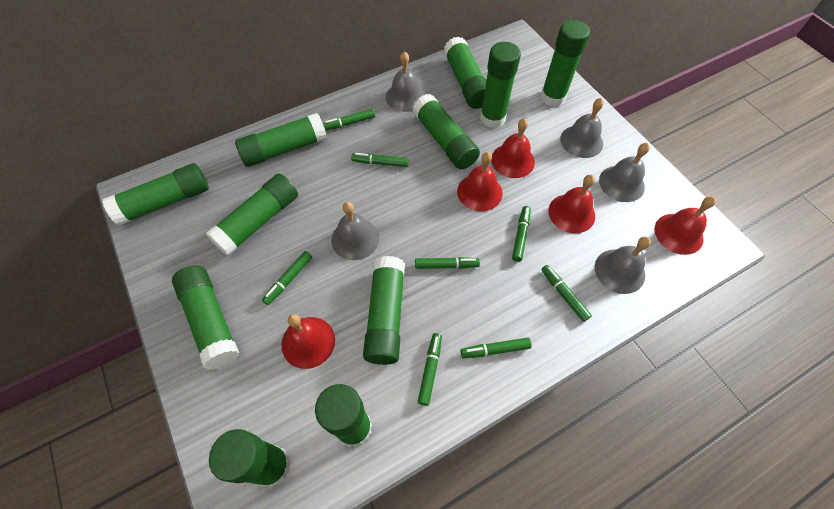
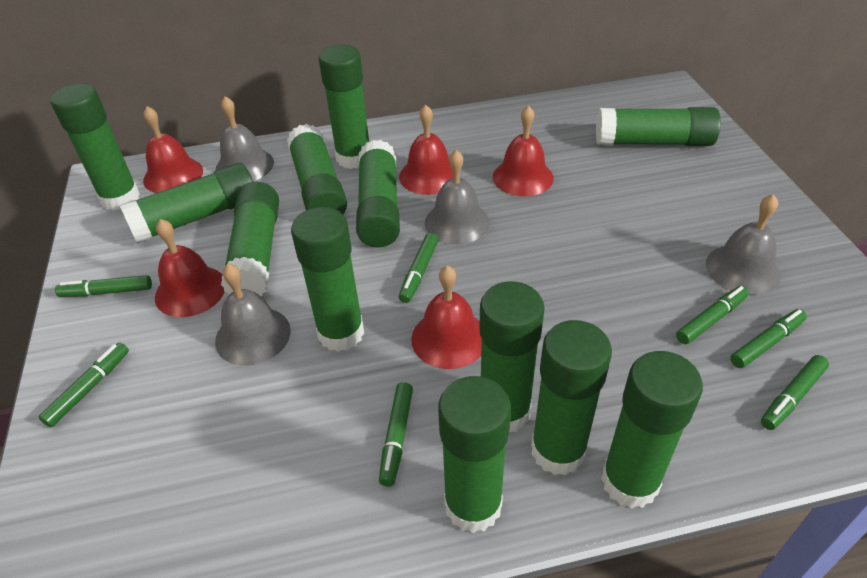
green glue stick: 11 -> 12
green marker: 8 -> 7
grey bell: 5 -> 4

